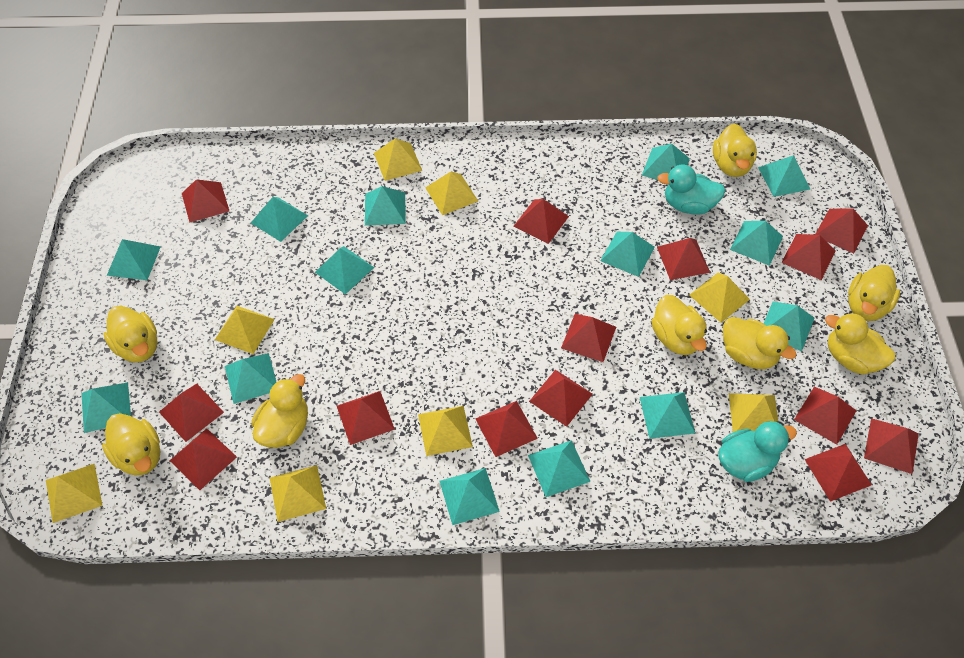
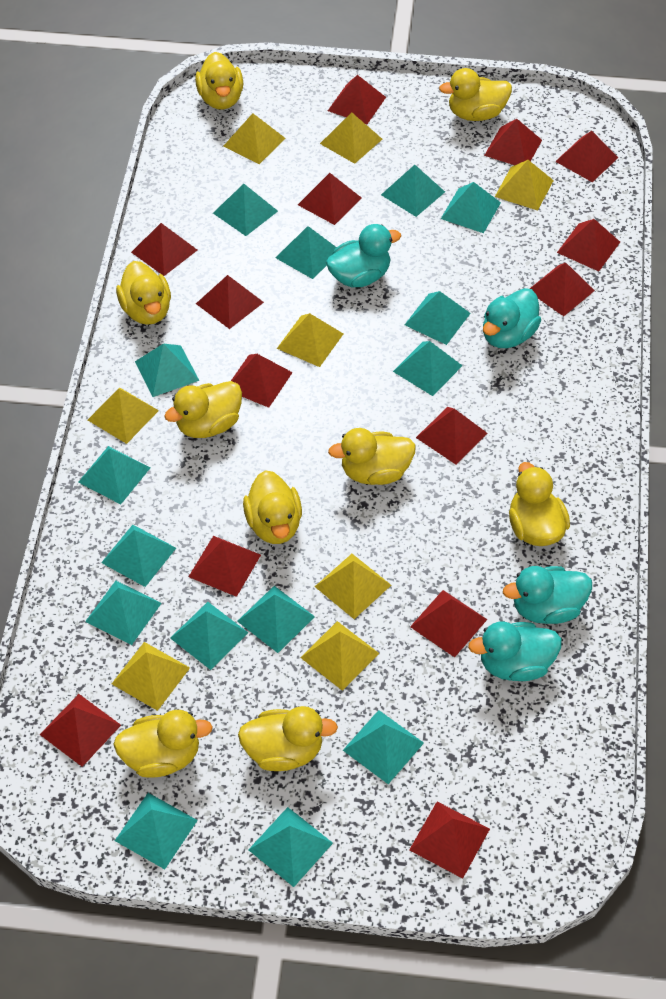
turquoise duck: 2 -> 4
turquoise pyramid: 14 -> 15
yellow duck: 8 -> 9

